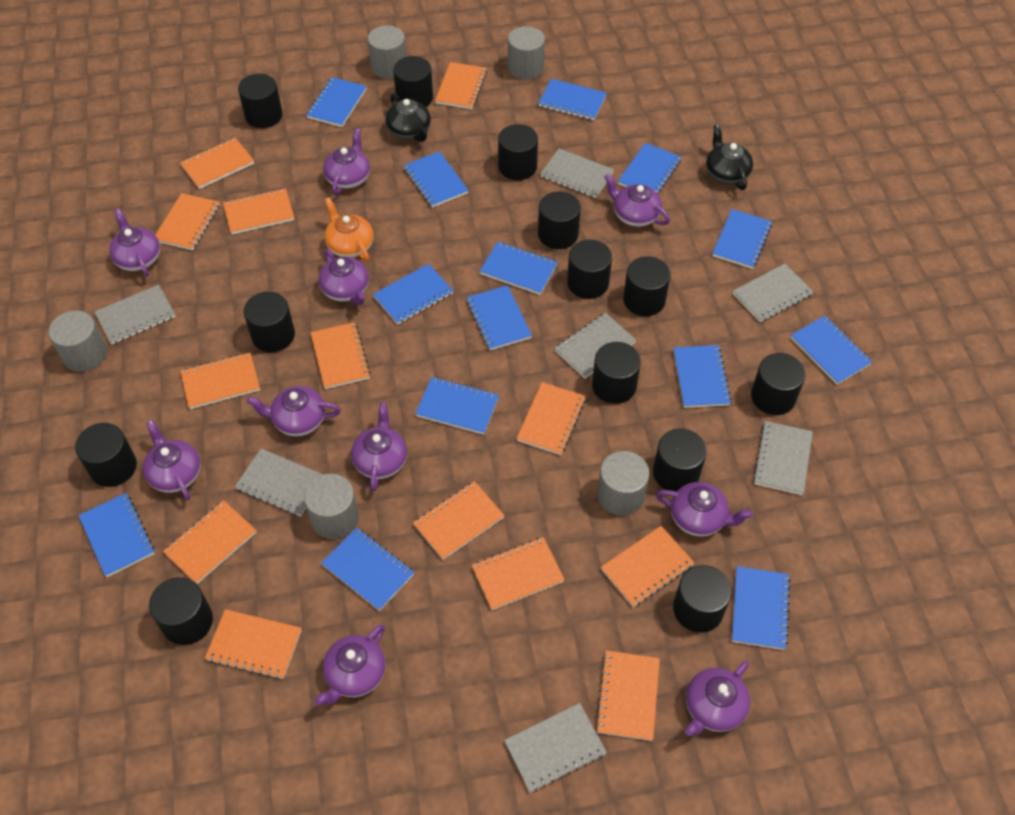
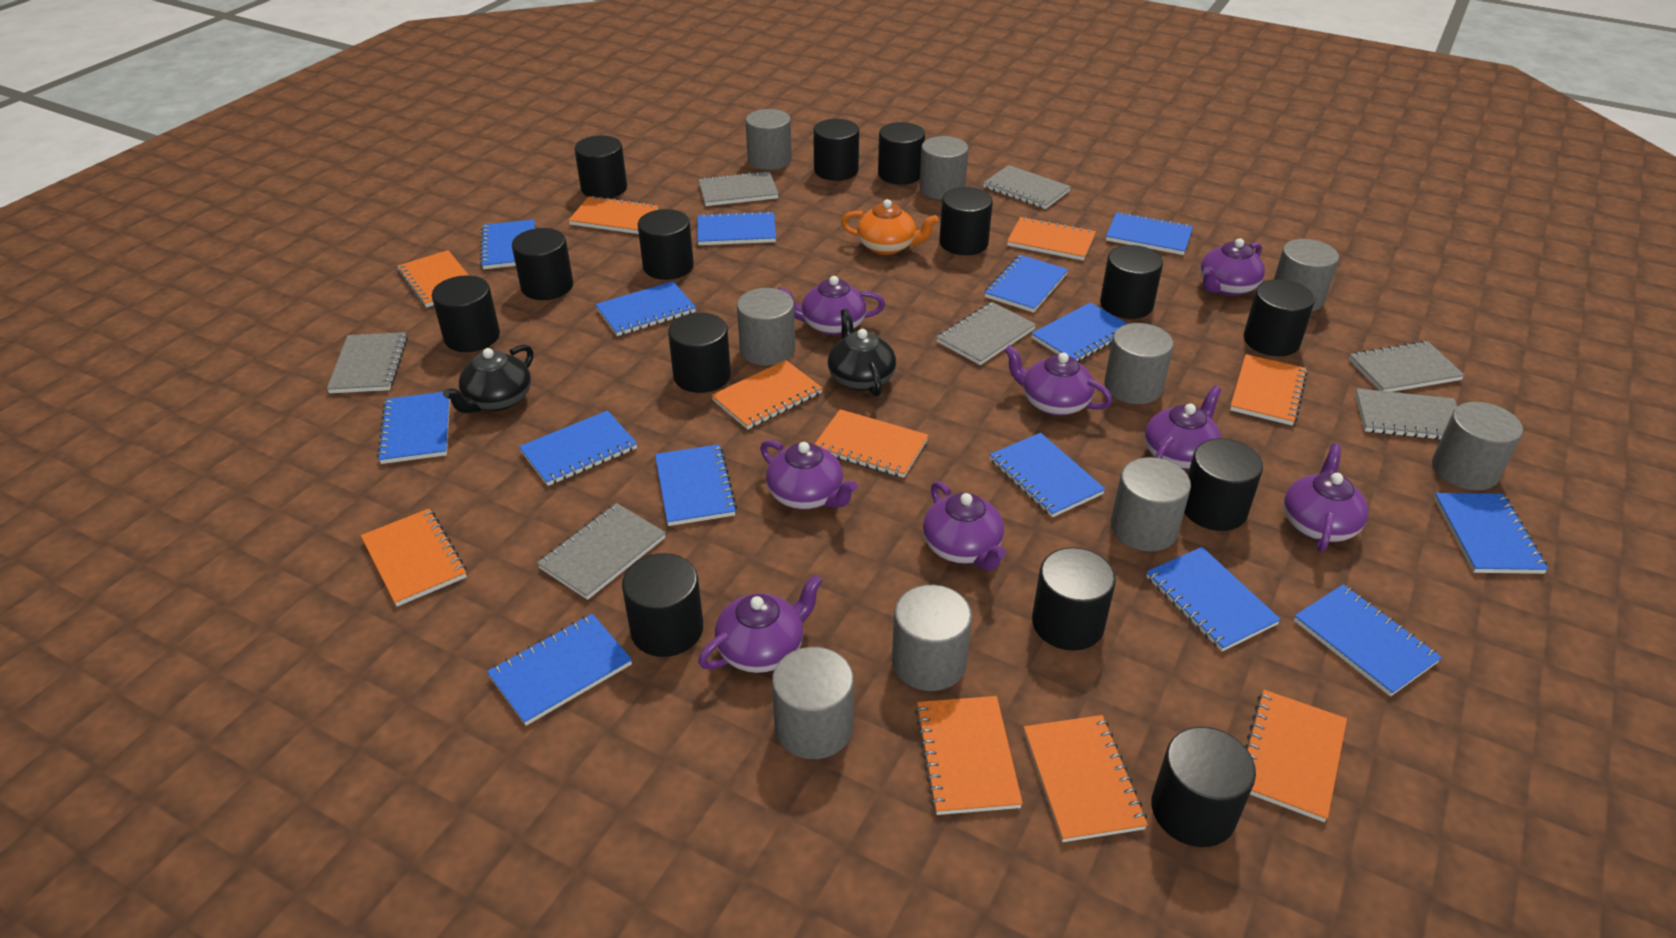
black cylinder: 13 -> 14
grey cylinder: 5 -> 9
orange notebook: 13 -> 10
purple teapot: 10 -> 8

